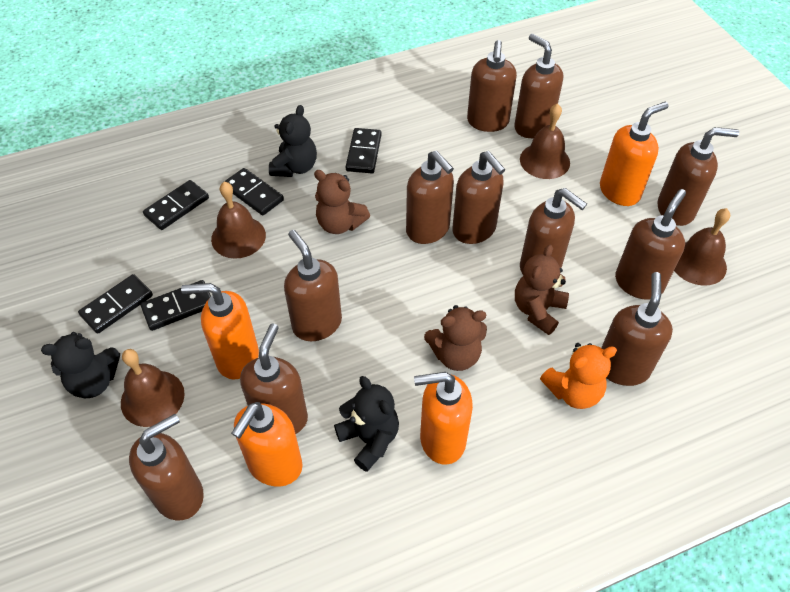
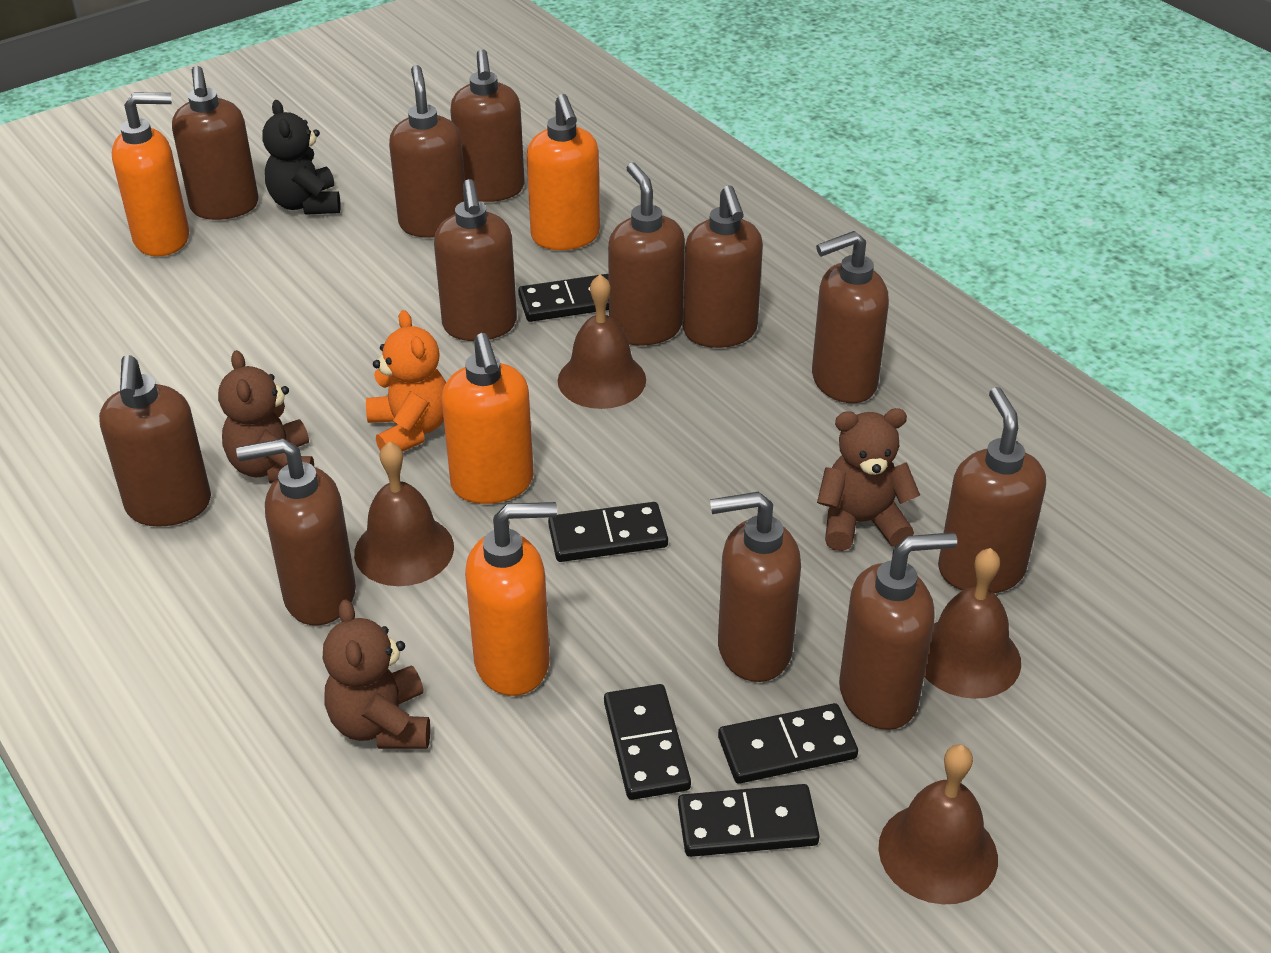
black teddy bear: 3 -> 1
brown soap dispenser: 11 -> 12

